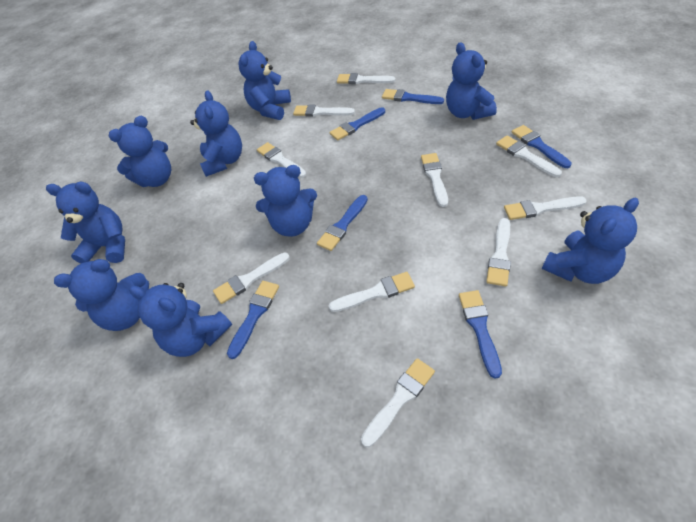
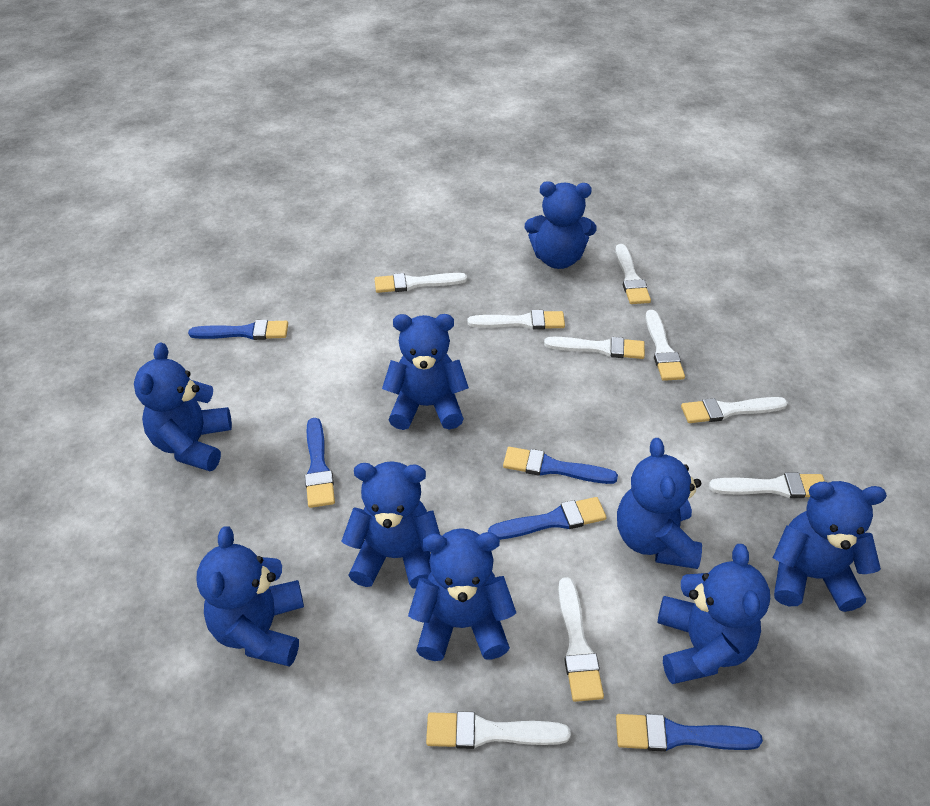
blue brush: 6 -> 5
white brush: 10 -> 9

